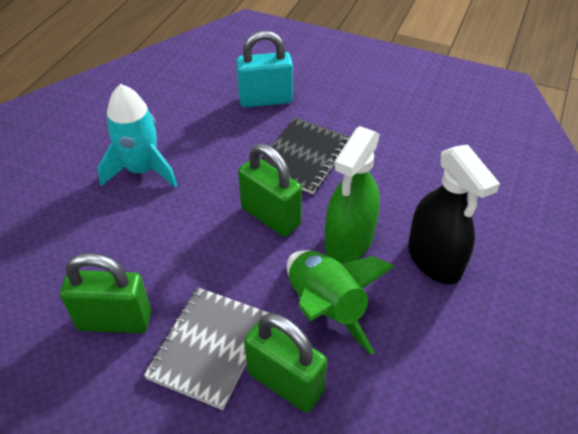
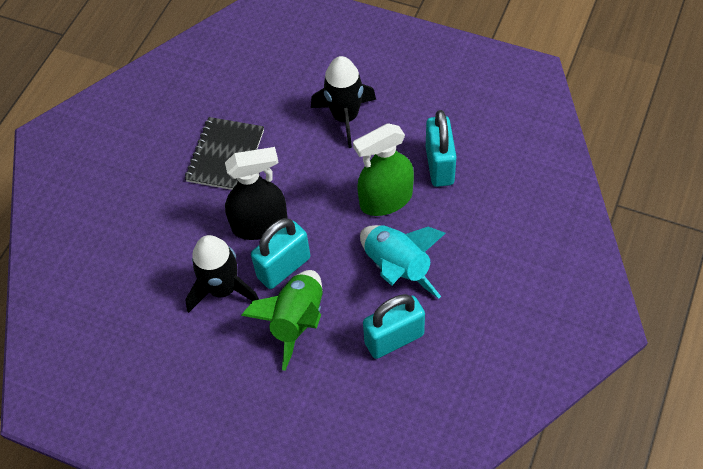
black rocket: 0 -> 2
green padlock: 3 -> 0
grey notebook: 1 -> 0
turquoise padlock: 1 -> 3

